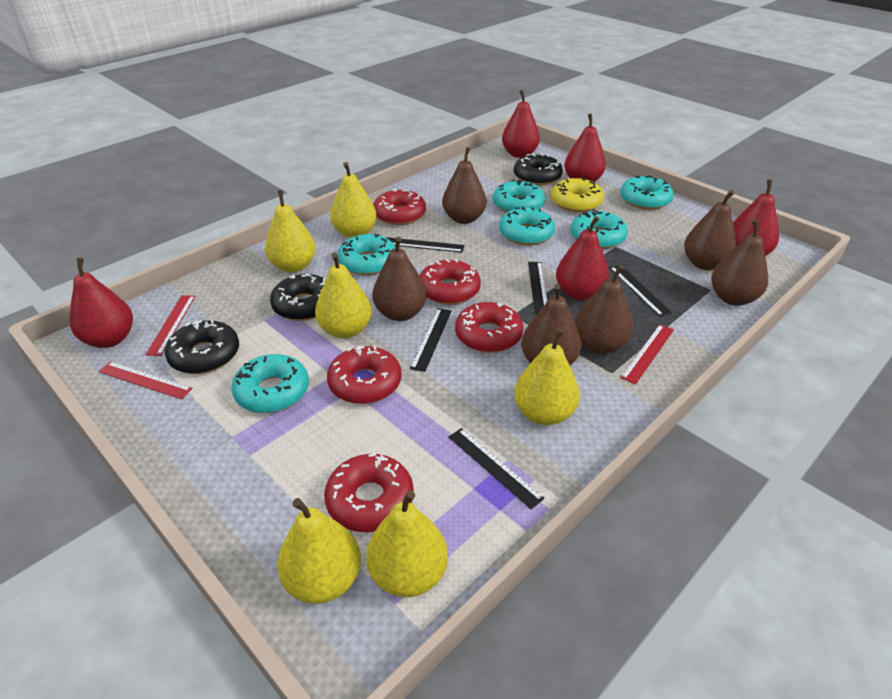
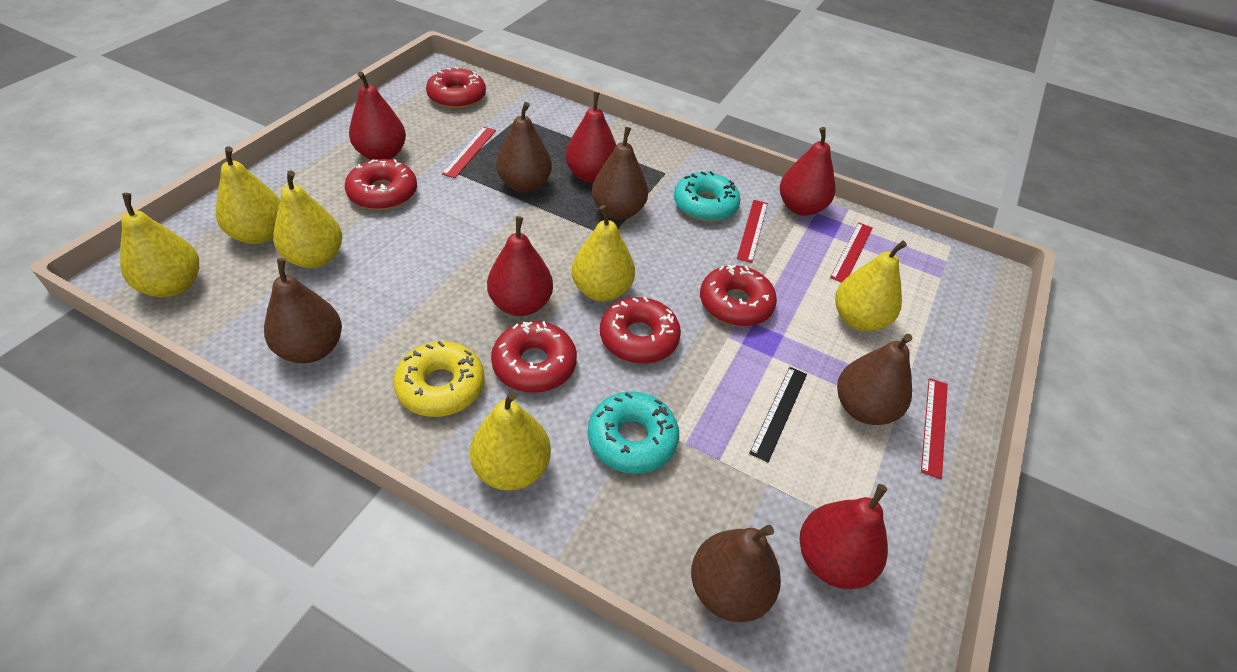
black donut: 3 -> 0
black ruler: 5 -> 1
brown pear: 6 -> 5
red ruler: 3 -> 4
turquoise donut: 6 -> 2

